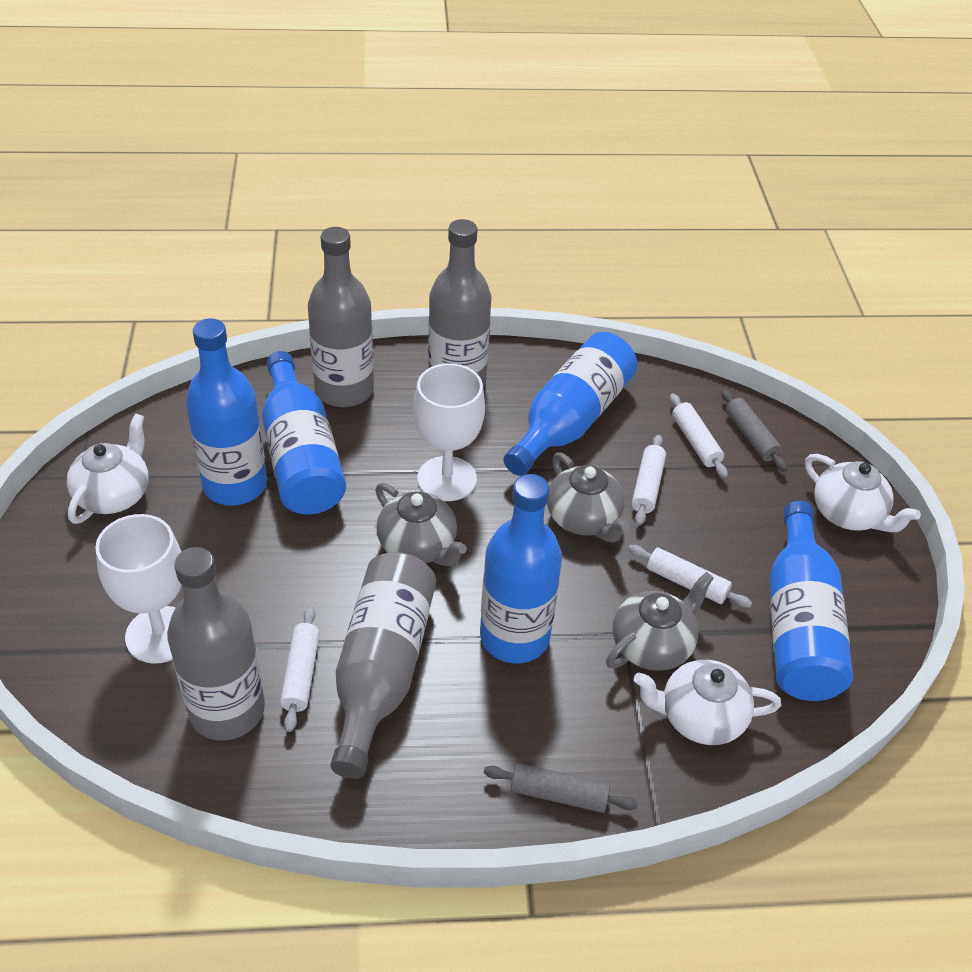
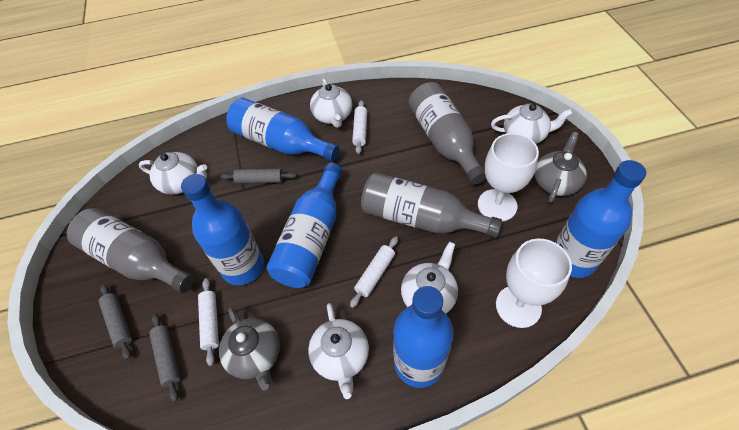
grey bottle: 4 -> 3
grey rolling pin: 2 -> 3
grey teapot: 3 -> 2
white rolling pin: 4 -> 3
white teapot: 3 -> 5

